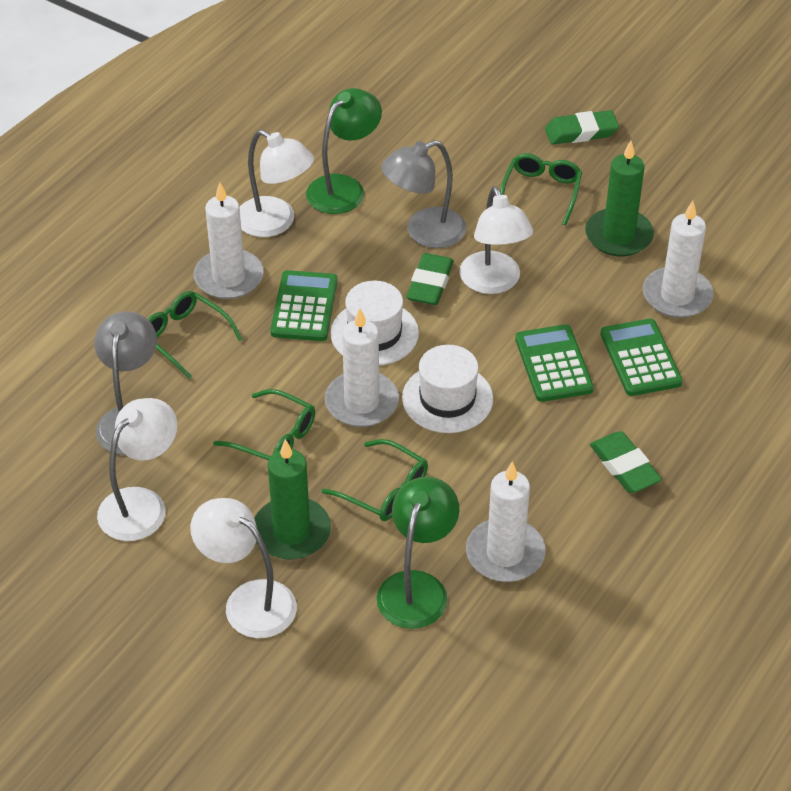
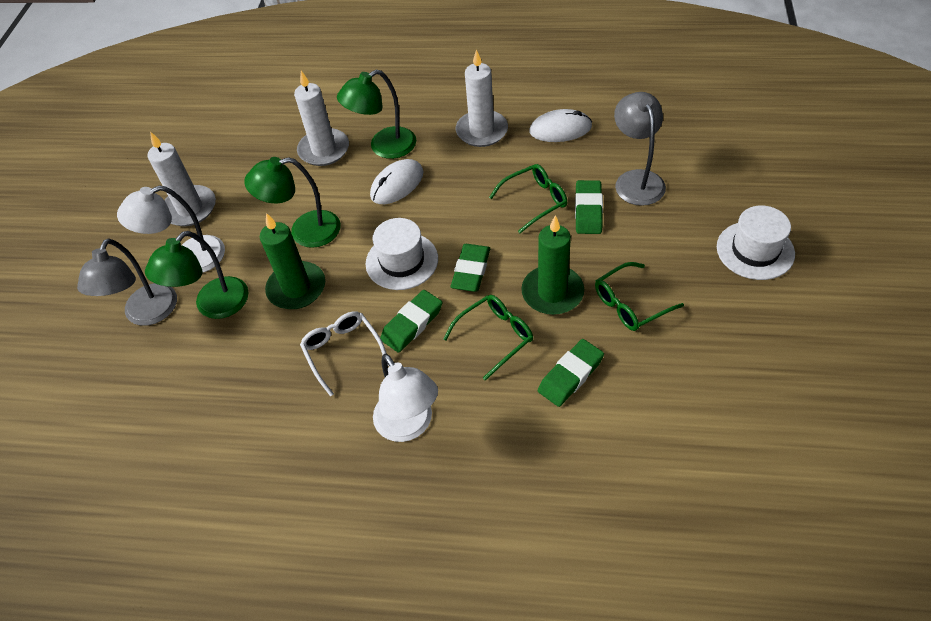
green calculator: 3 -> 0
green eraser: 3 -> 4
green glasses: 4 -> 3
green lamp: 2 -> 3
white candle: 4 -> 3
white glasses: 0 -> 1
white lamp: 4 -> 2
white mouse: 0 -> 2

